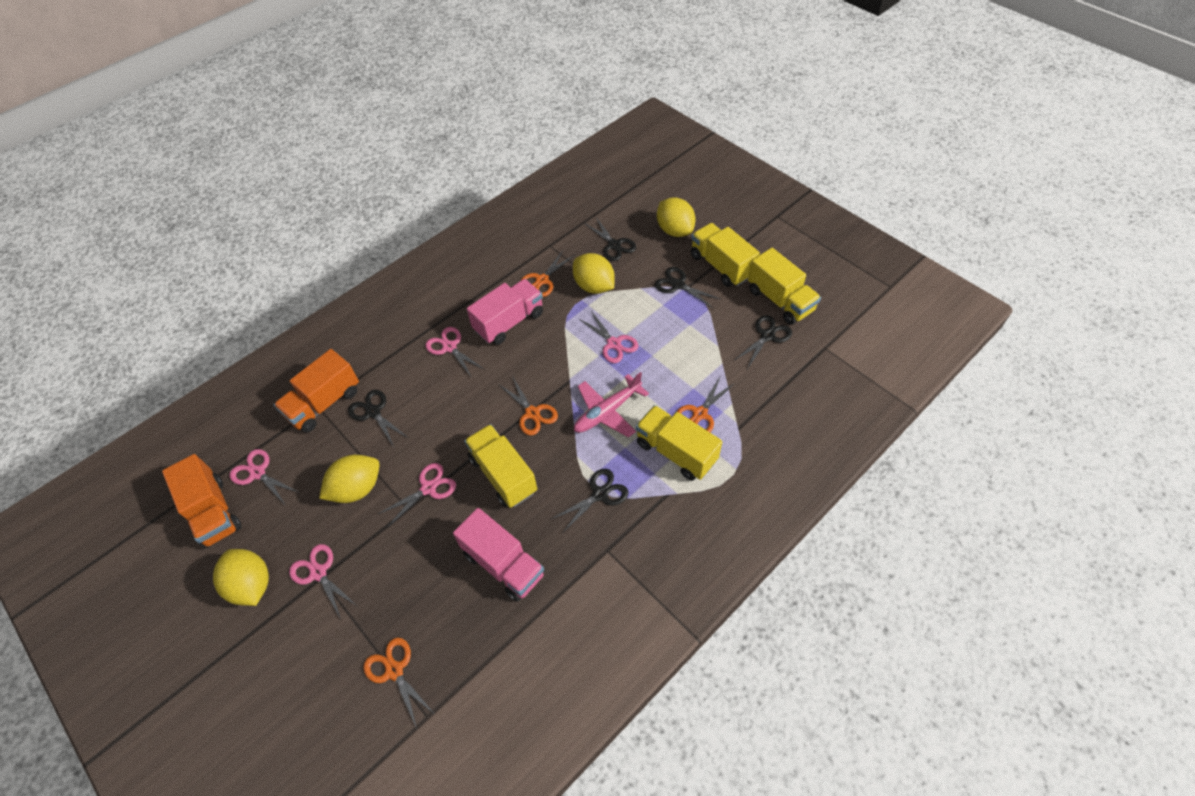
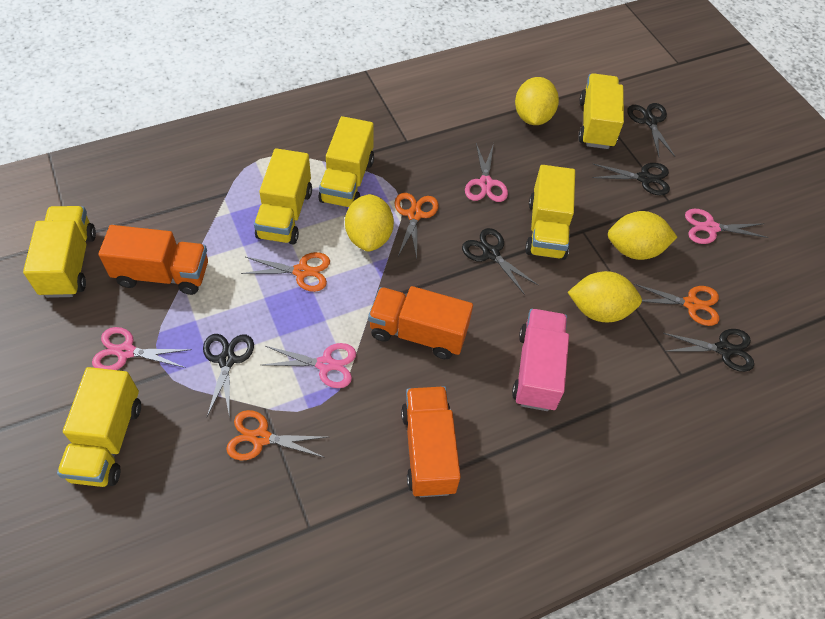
orange truck: 2 -> 3
pink plane: 1 -> 0
pink scissors: 5 -> 4
pink truck: 2 -> 1
yellow truck: 4 -> 6

